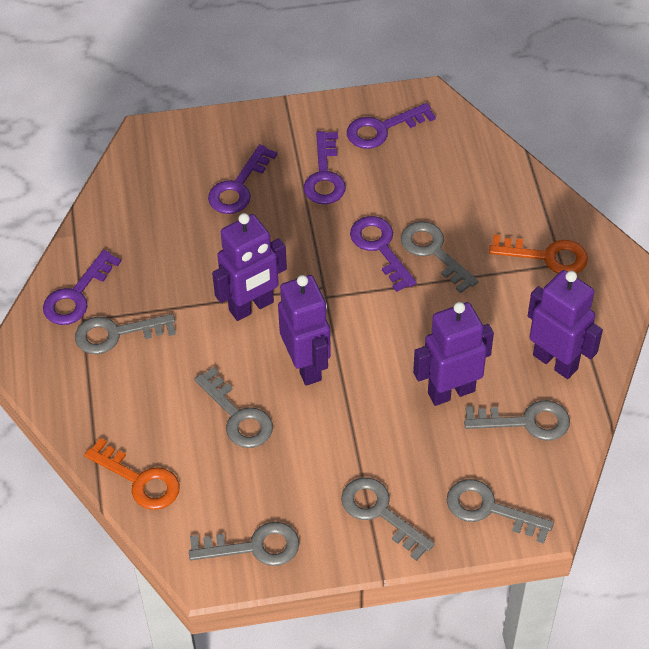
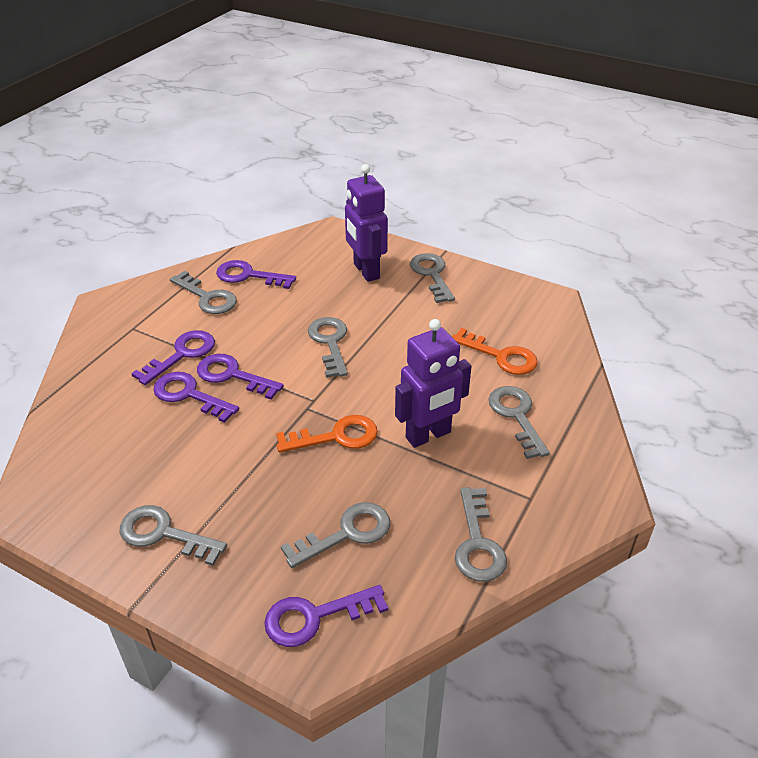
purple robot: 4 -> 2

